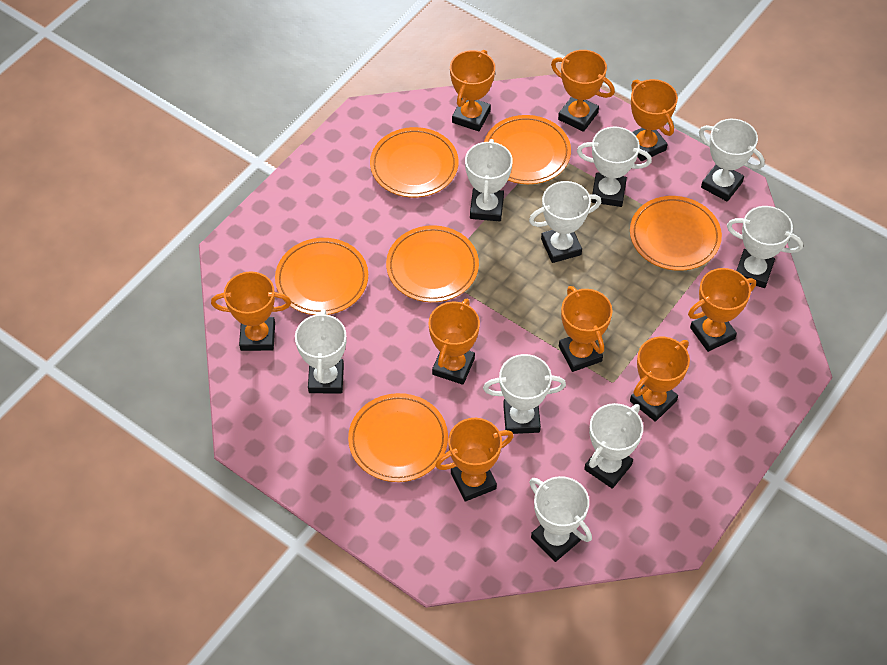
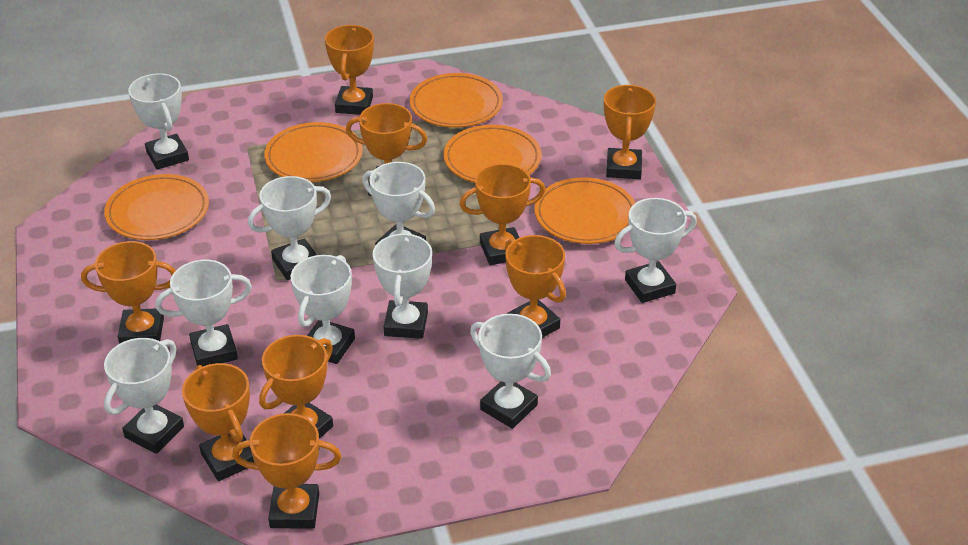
orange plate: 6 -> 5

